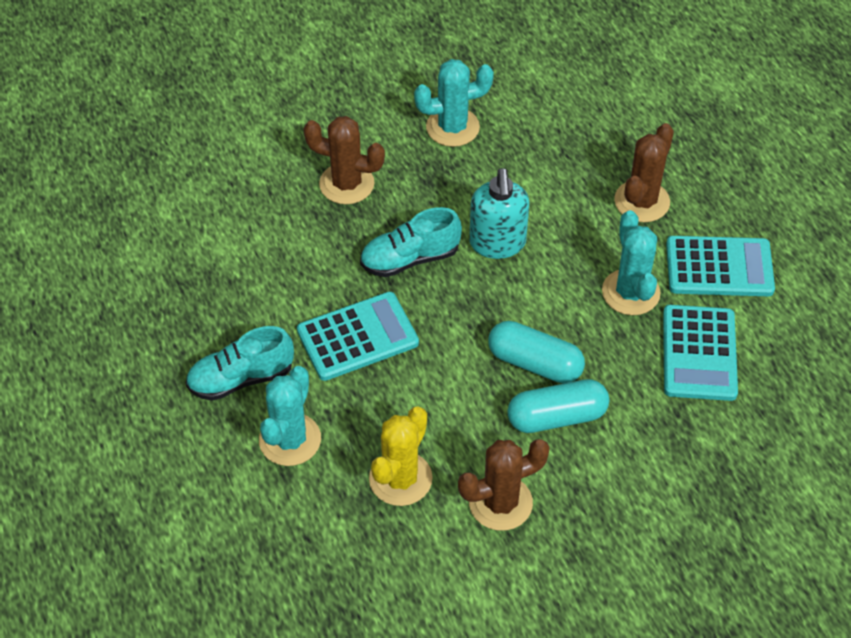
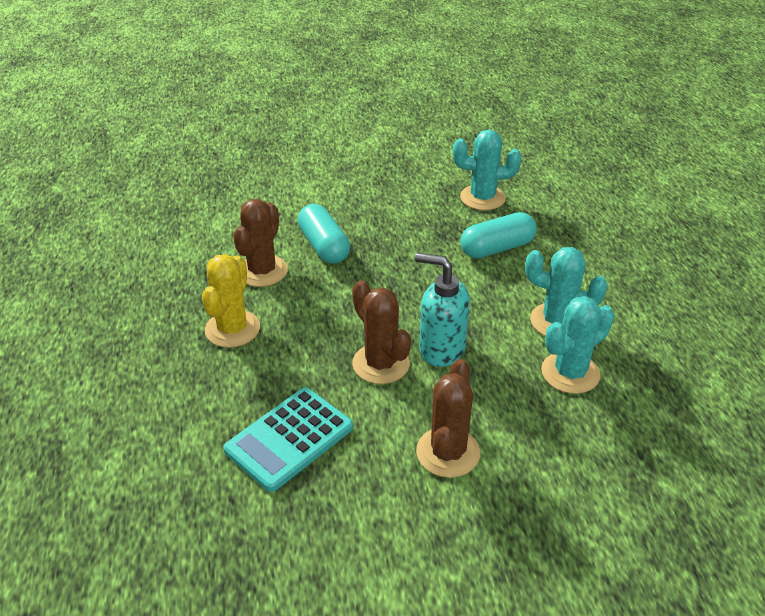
turquoise calculator: 3 -> 1
turquoise shoe: 2 -> 0

